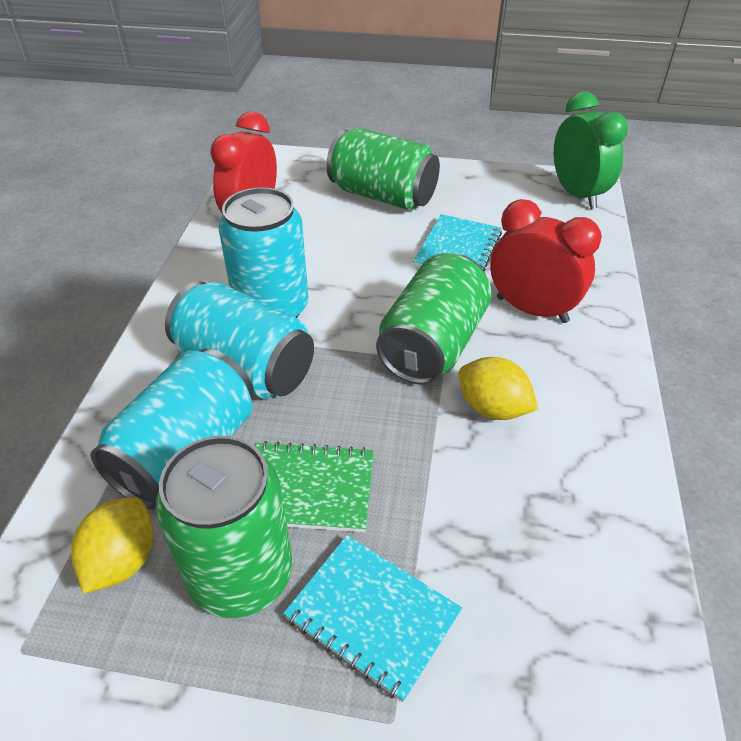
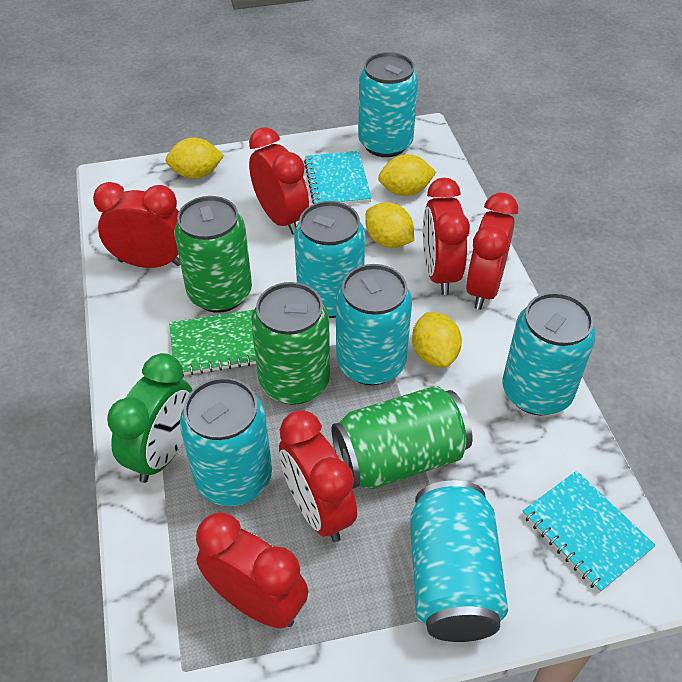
red clock: 2 -> 6
turquoise can: 3 -> 6
yellow lemon: 2 -> 4

